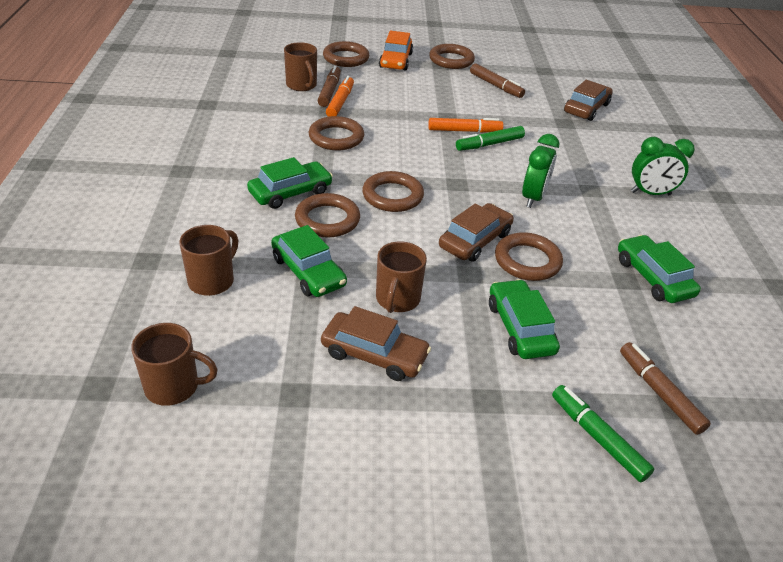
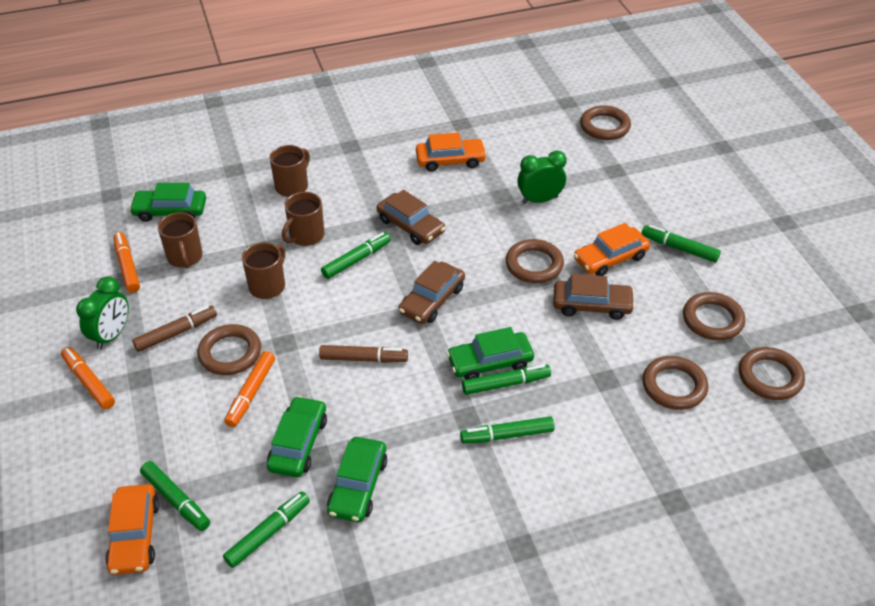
brown marker: 3 -> 2
green marker: 2 -> 6
orange car: 1 -> 3
orange marker: 2 -> 3

